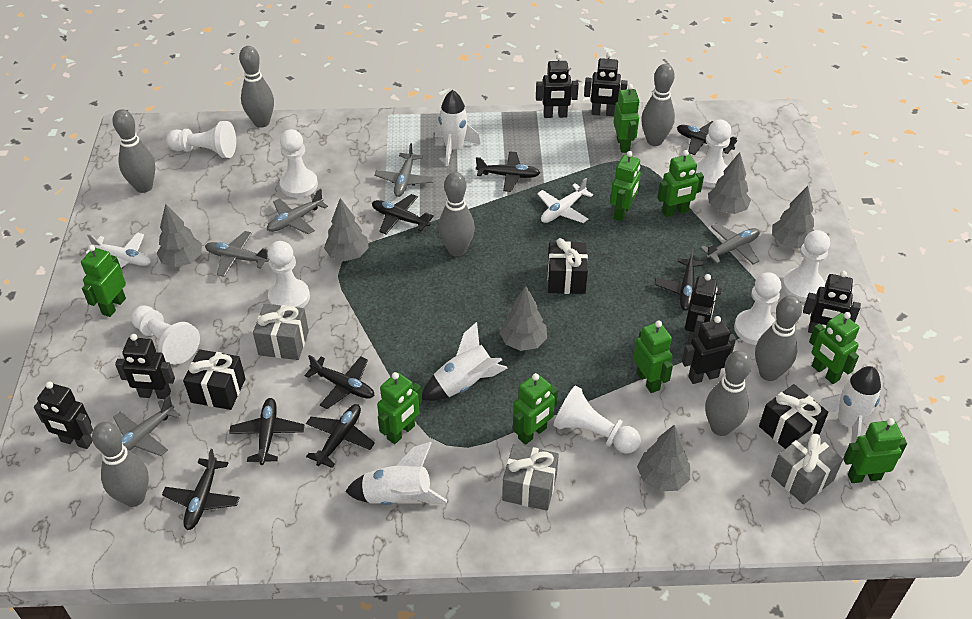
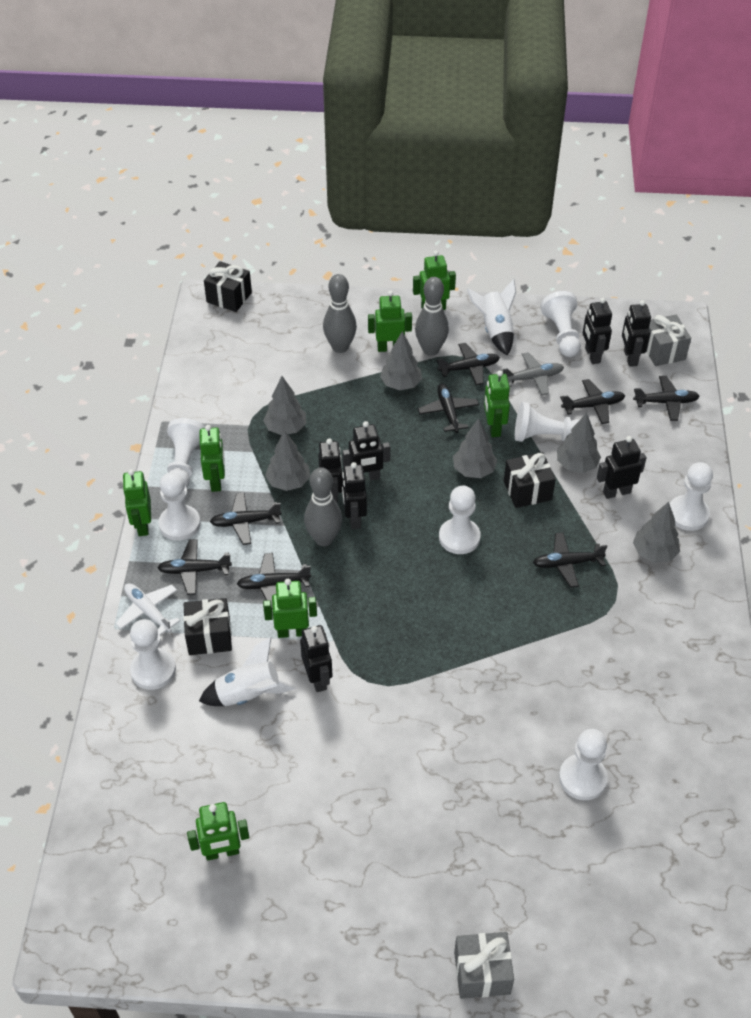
green robot: 9 -> 7
grey bowling pin: 7 -> 3
grey gift: 3 -> 2
grey plane: 5 -> 1
white plane: 2 -> 1
white rocket: 4 -> 2

